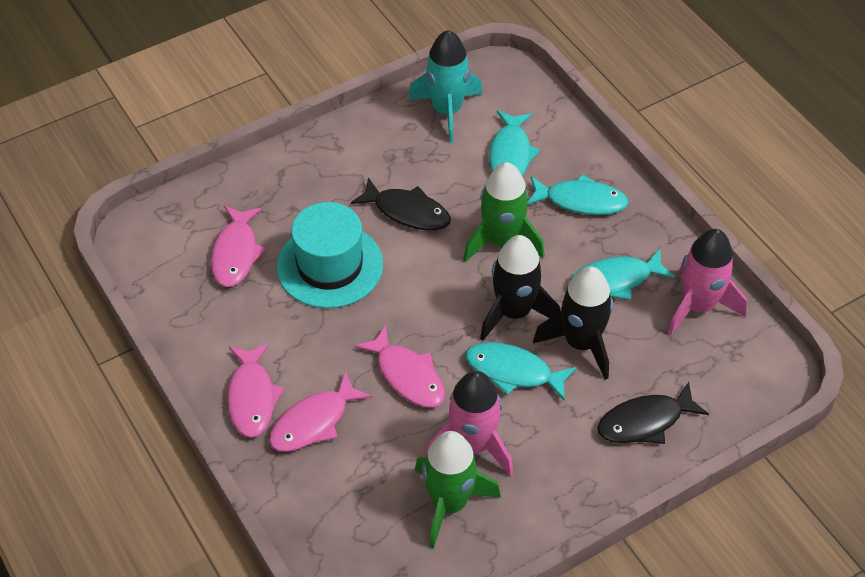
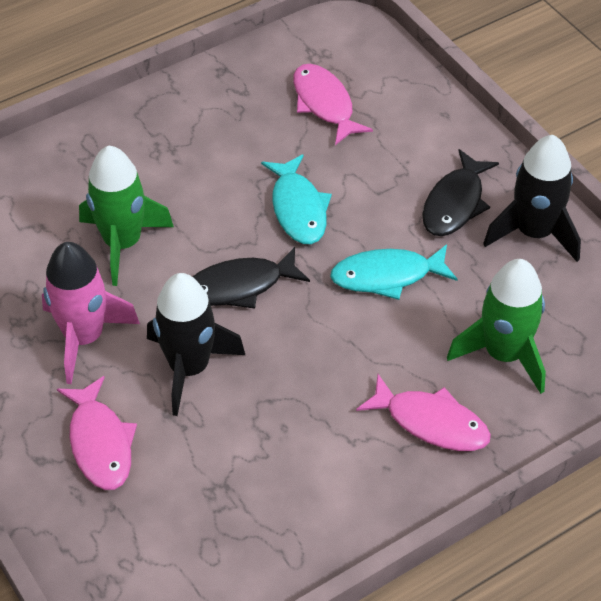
pink fish: 4 -> 3
pink rocket: 2 -> 1
turquoise fish: 4 -> 2
turquoise hat: 1 -> 0
turquoise rocket: 1 -> 0

